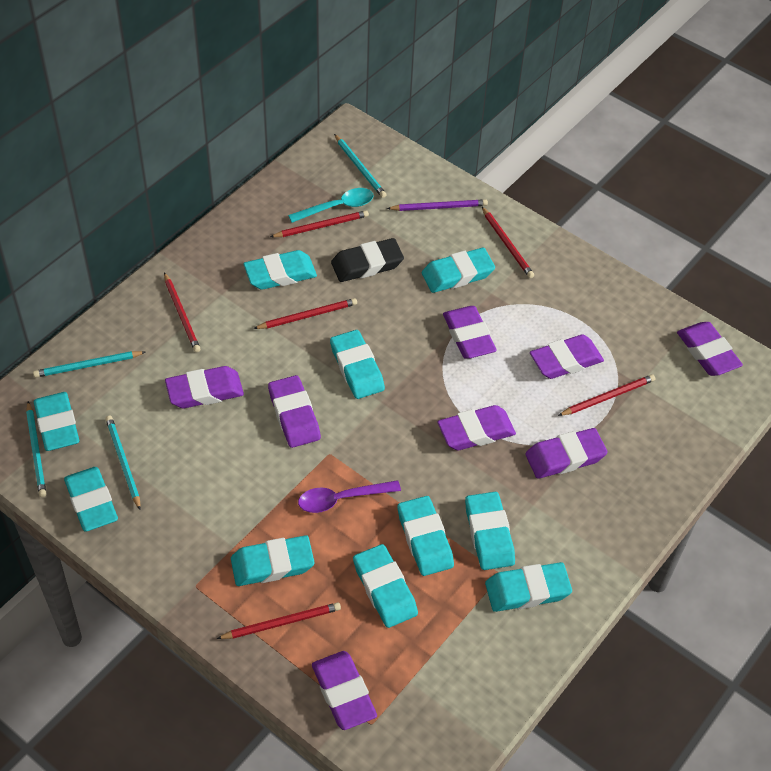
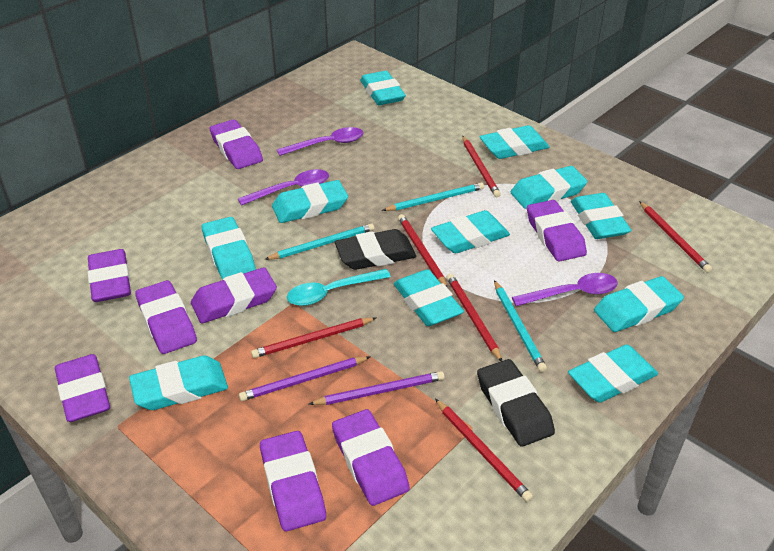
black eraser: 1 -> 2
purple pencil: 1 -> 2
purple spoon: 1 -> 3
turquoise eraser: 10 -> 11
turquoise pencil: 4 -> 3

